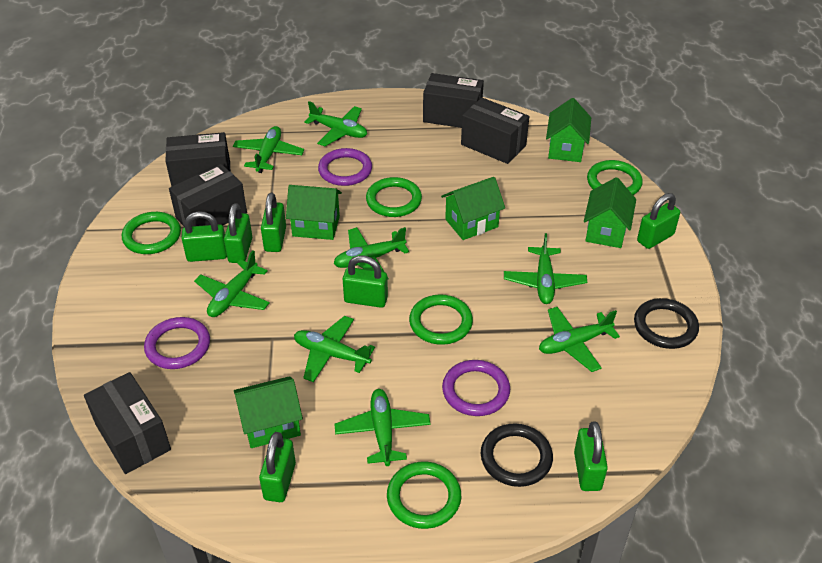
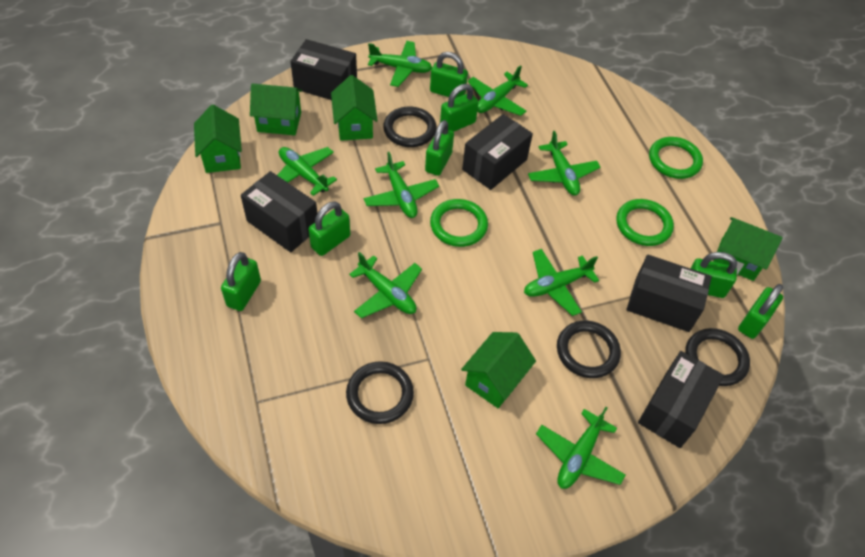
black ring: 2 -> 4
green ring: 5 -> 3
purple ring: 3 -> 0

